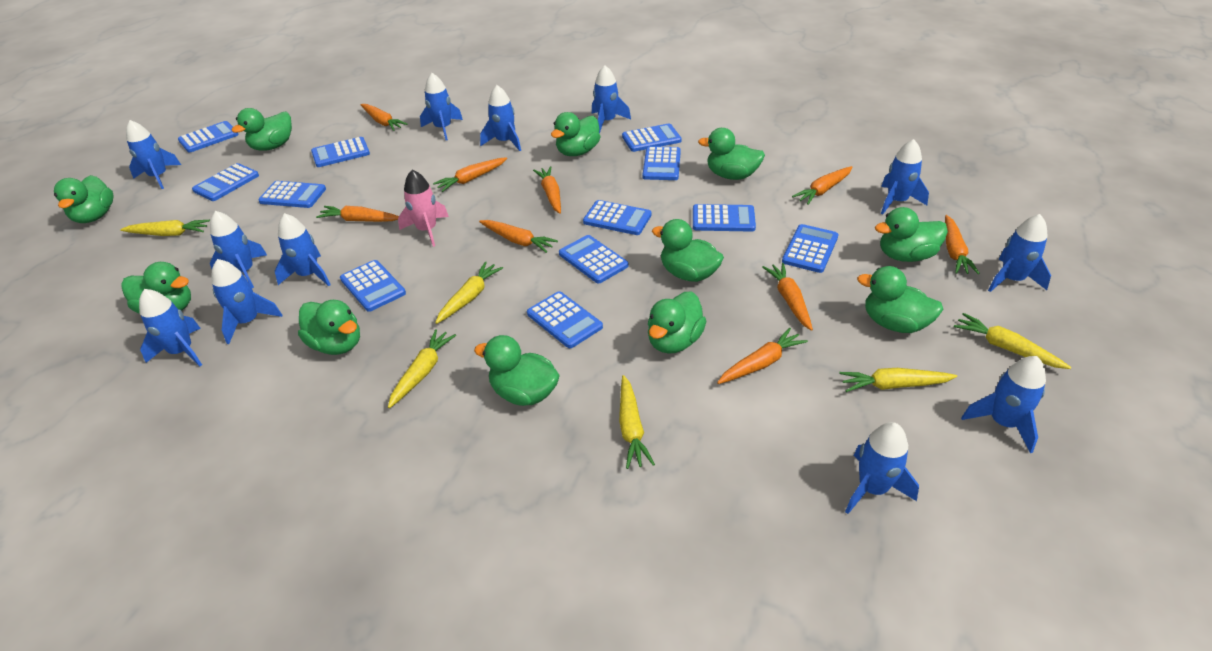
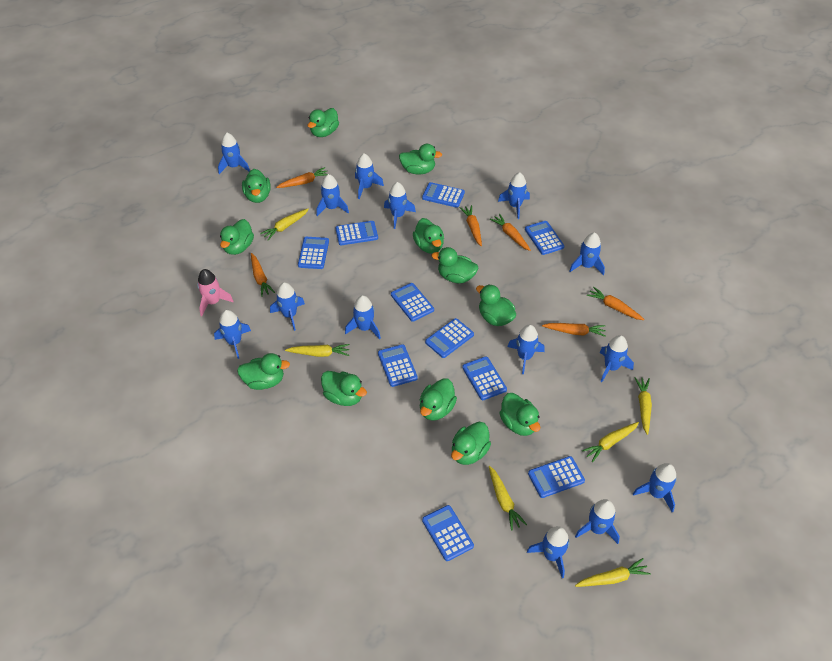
blue calculator: 12 -> 10
blue rocket: 12 -> 14
green duck: 11 -> 12
orange carrot: 9 -> 6

